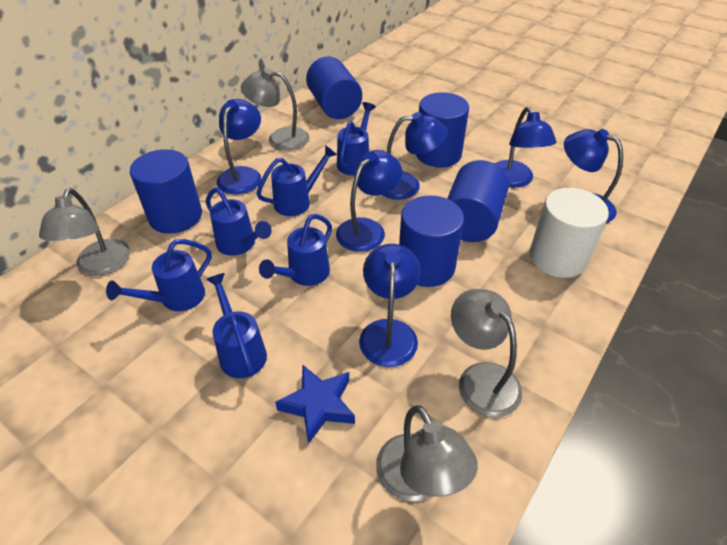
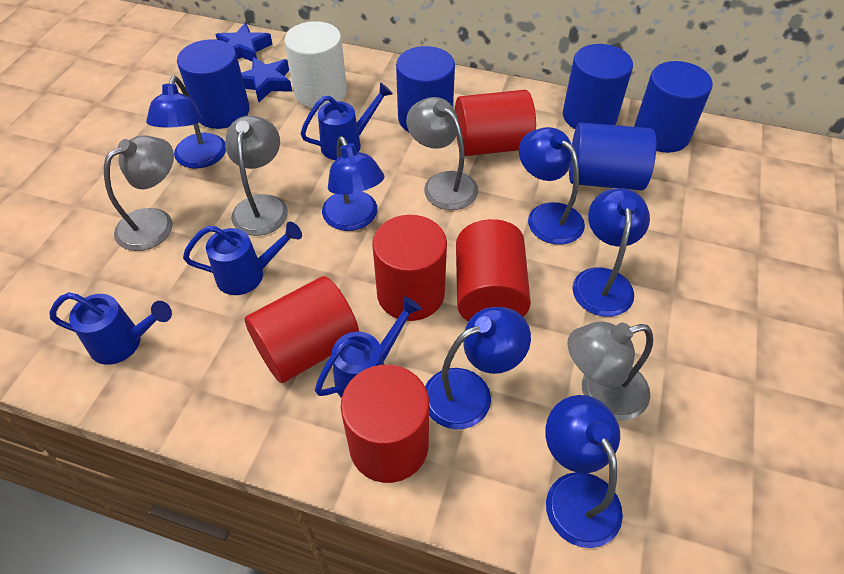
blue star: 1 -> 2
blue watering can: 6 -> 4
red cylinder: 0 -> 5

